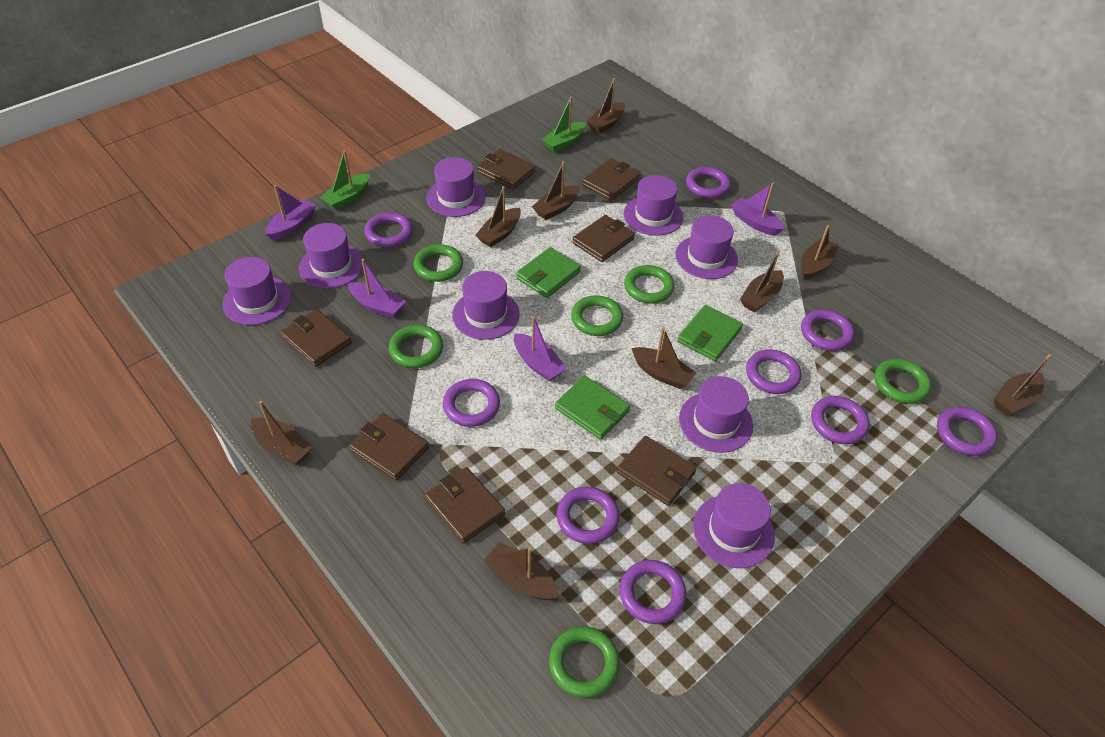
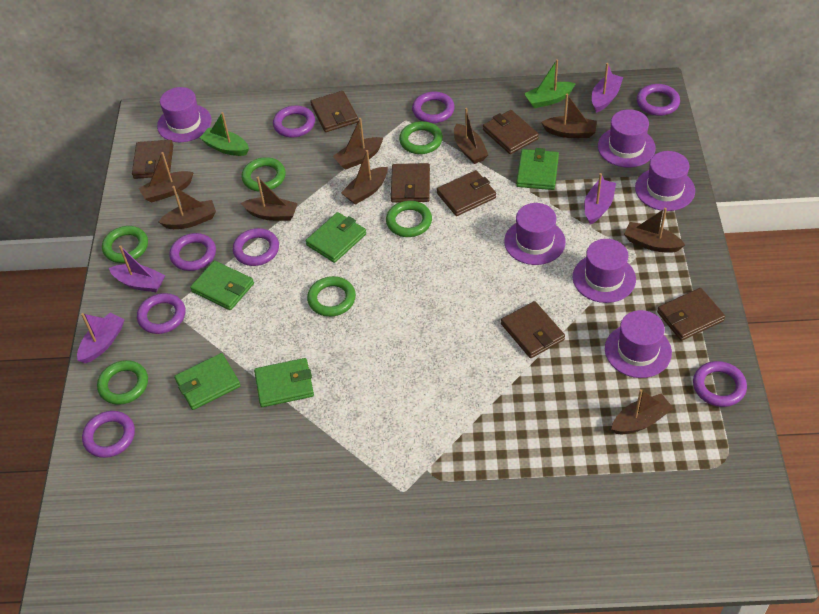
green wallet: 3 -> 5
purple hat: 8 -> 6
purple ring: 9 -> 8

